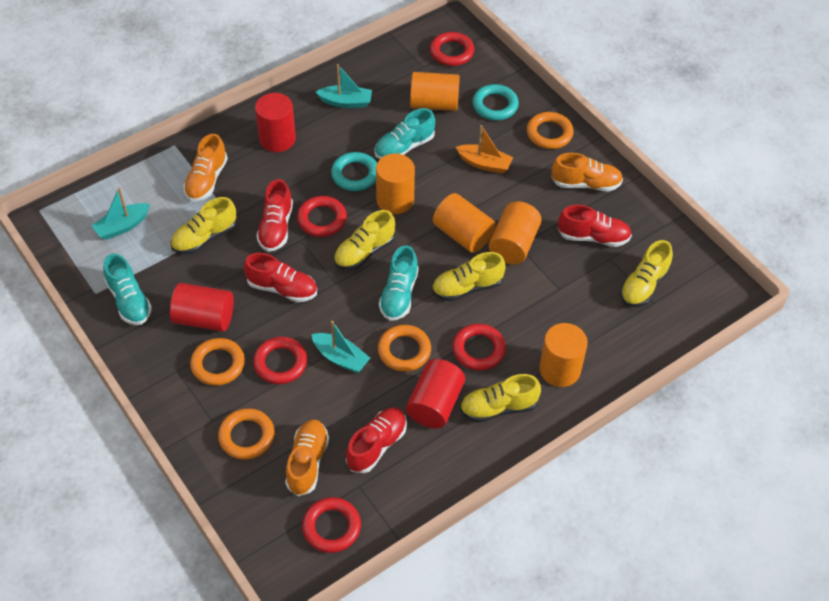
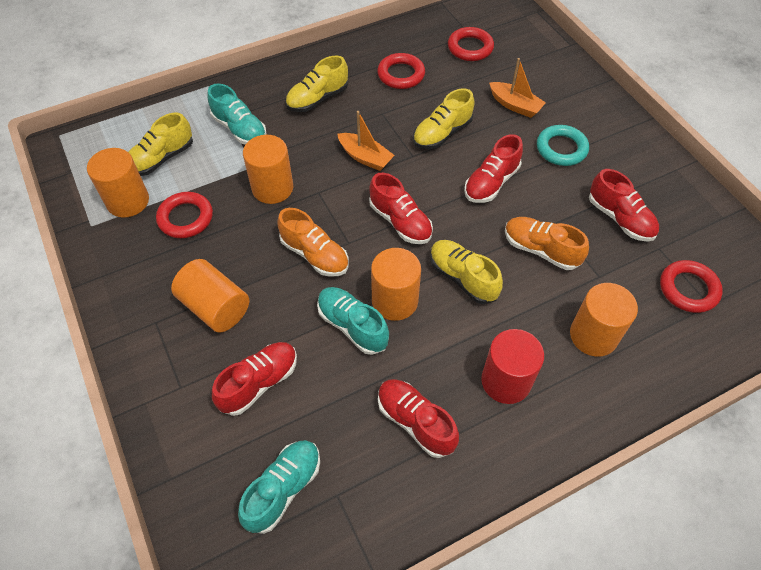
orange boat: 1 -> 2
orange ring: 4 -> 0
orange shoe: 3 -> 2
red cylinder: 3 -> 1
red ring: 5 -> 4
red shoe: 4 -> 5
turquoise boat: 3 -> 0
turquoise ring: 2 -> 1
yellow shoe: 5 -> 4

